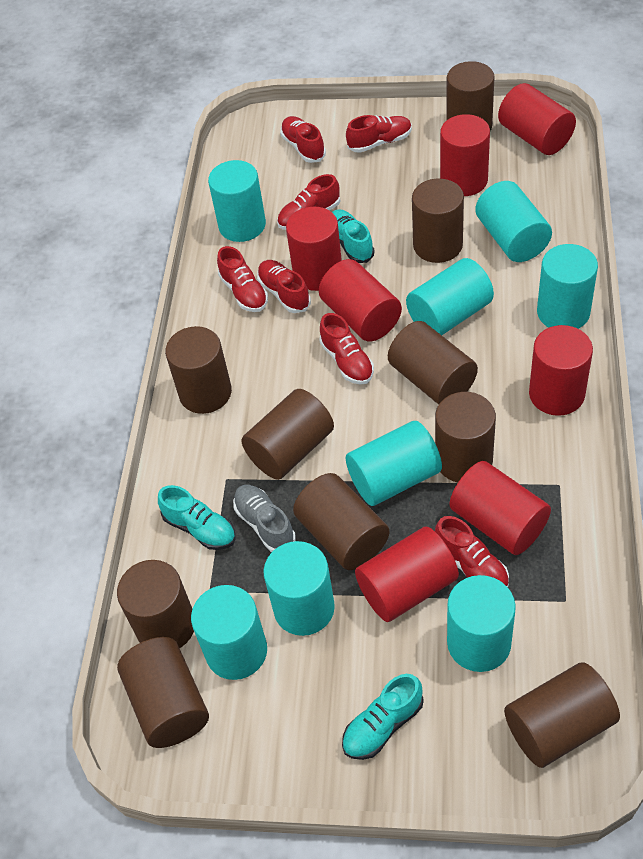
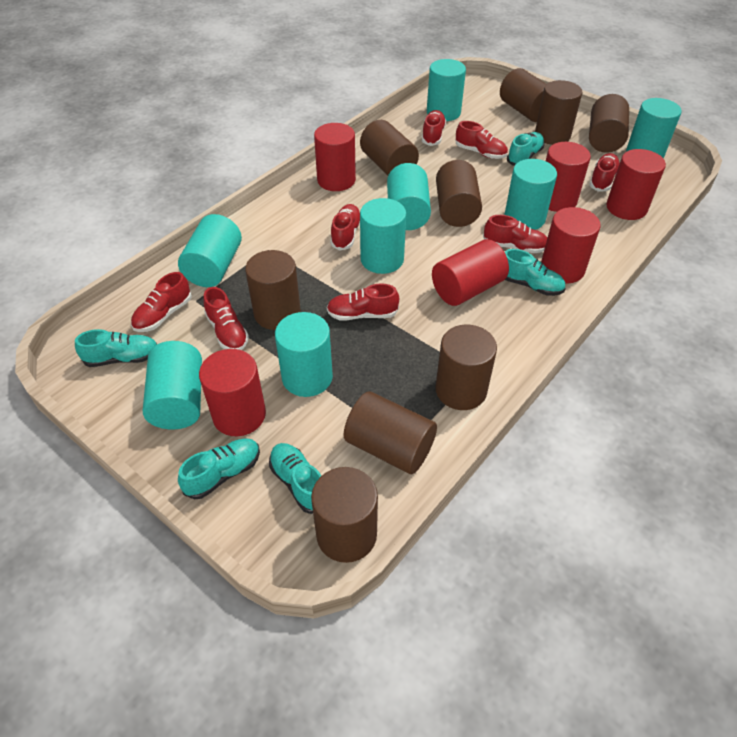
brown cylinder: 10 -> 9
grey shoe: 1 -> 0
red cylinder: 7 -> 6
red shoe: 7 -> 8
turquoise shoe: 3 -> 5

